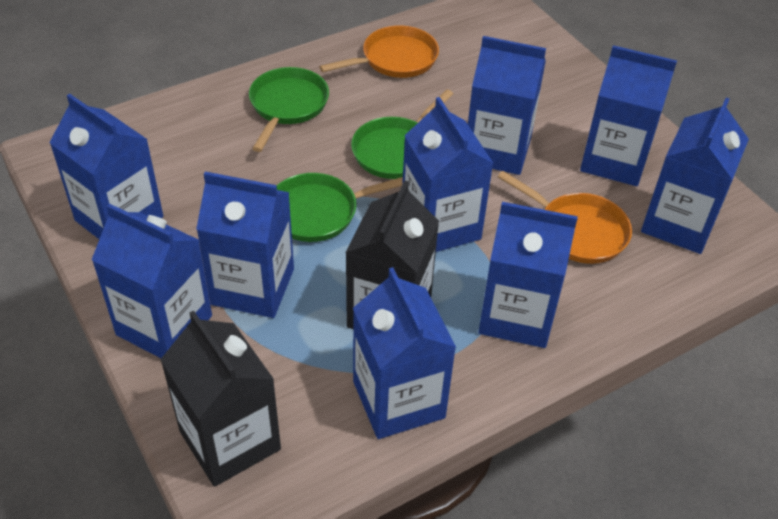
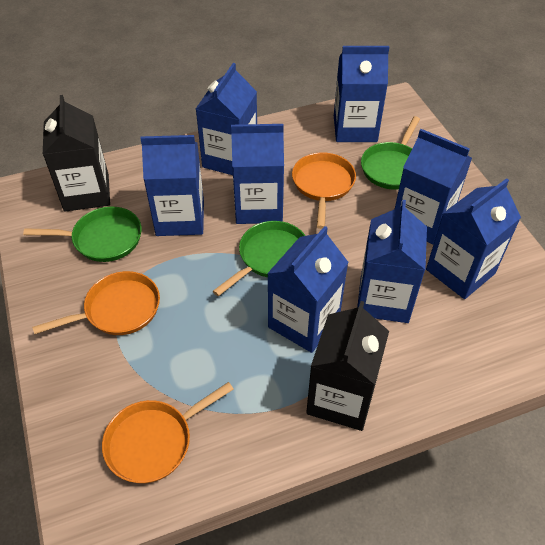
blue carton: 9 -> 8
orange pan: 2 -> 3

